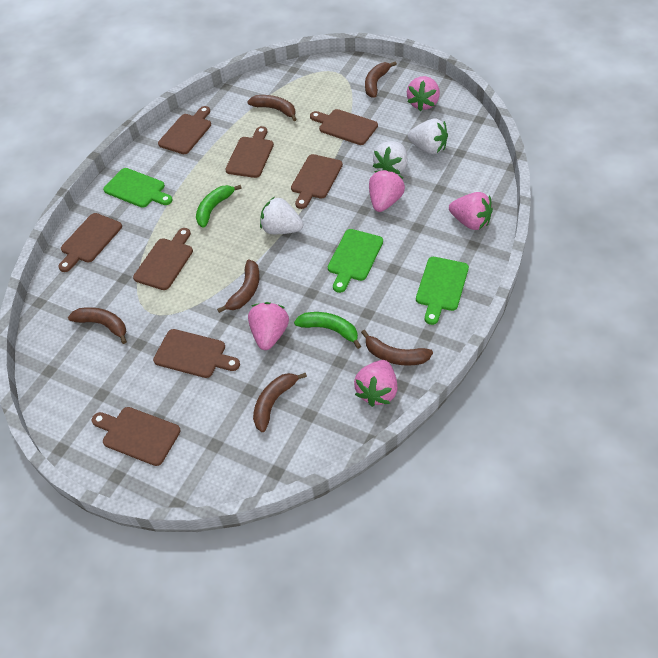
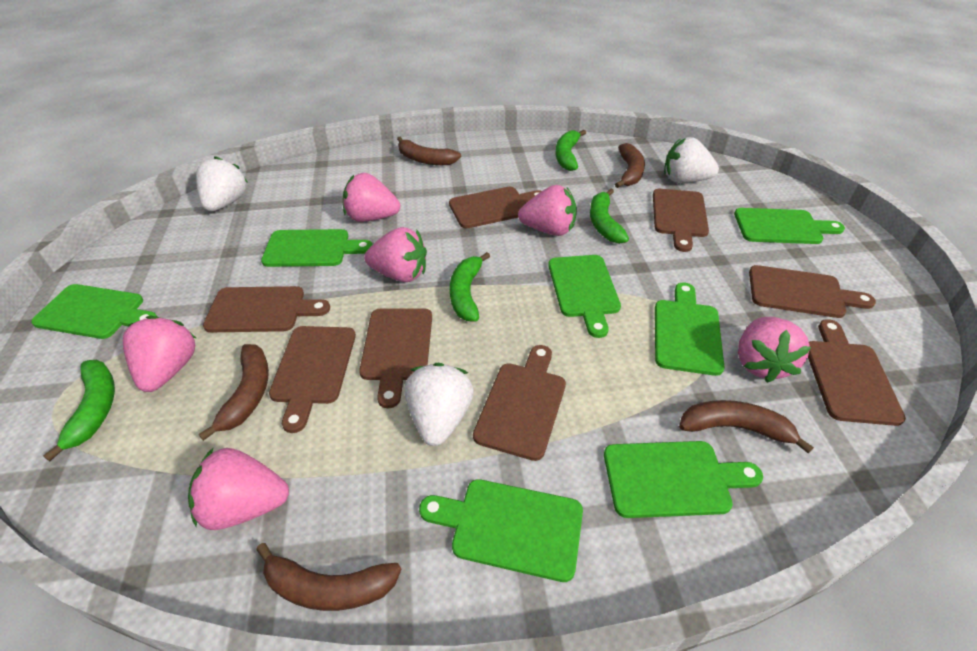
brown banana: 6 -> 5
green banana: 2 -> 4
green cutting board: 3 -> 7
pink strawberry: 5 -> 6

